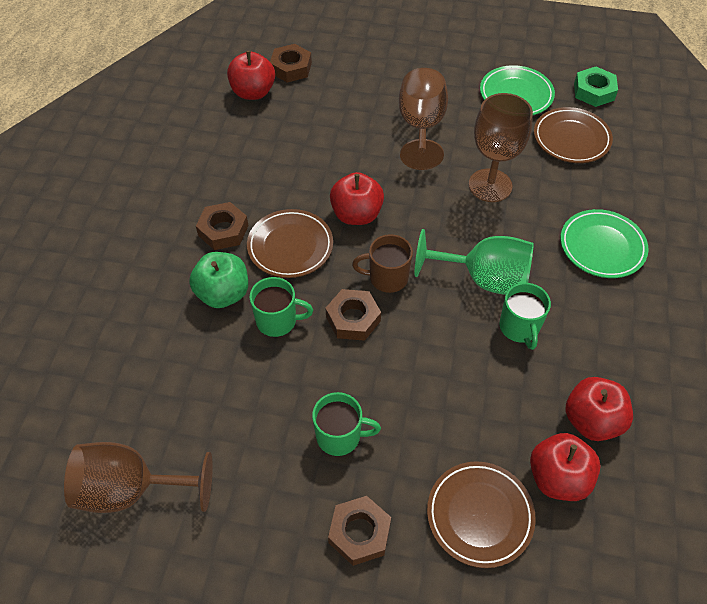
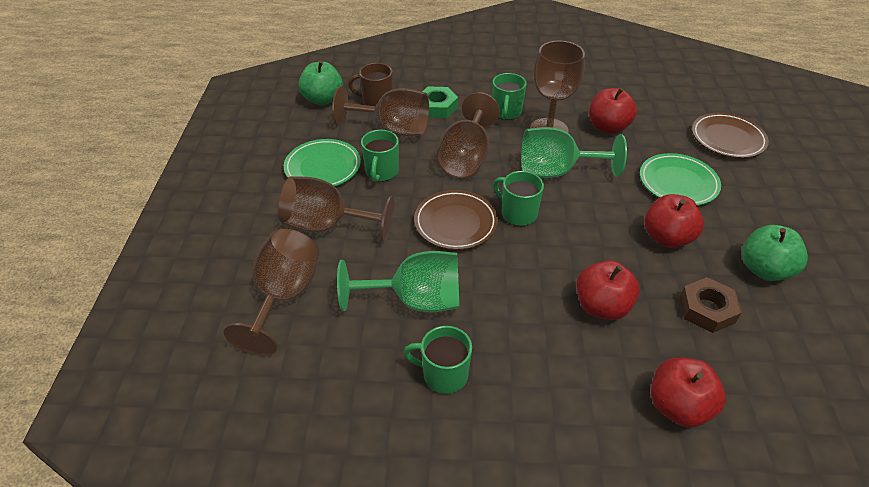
brown goblet: 3 -> 5
brown nut: 4 -> 1
brown plate: 3 -> 2
green apple: 1 -> 2
green goblet: 1 -> 2
green mug: 3 -> 4

